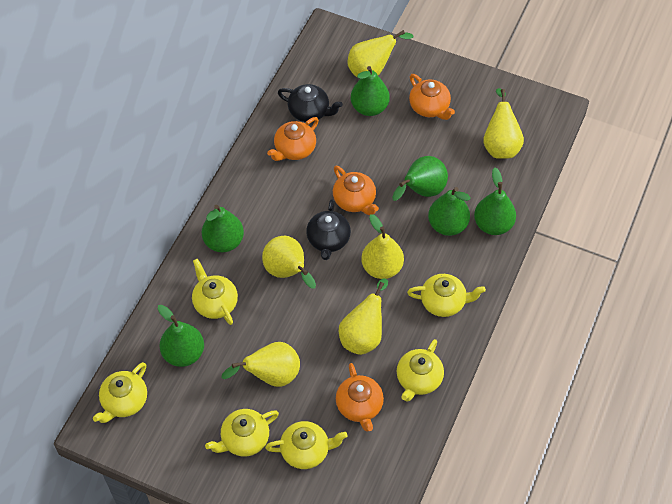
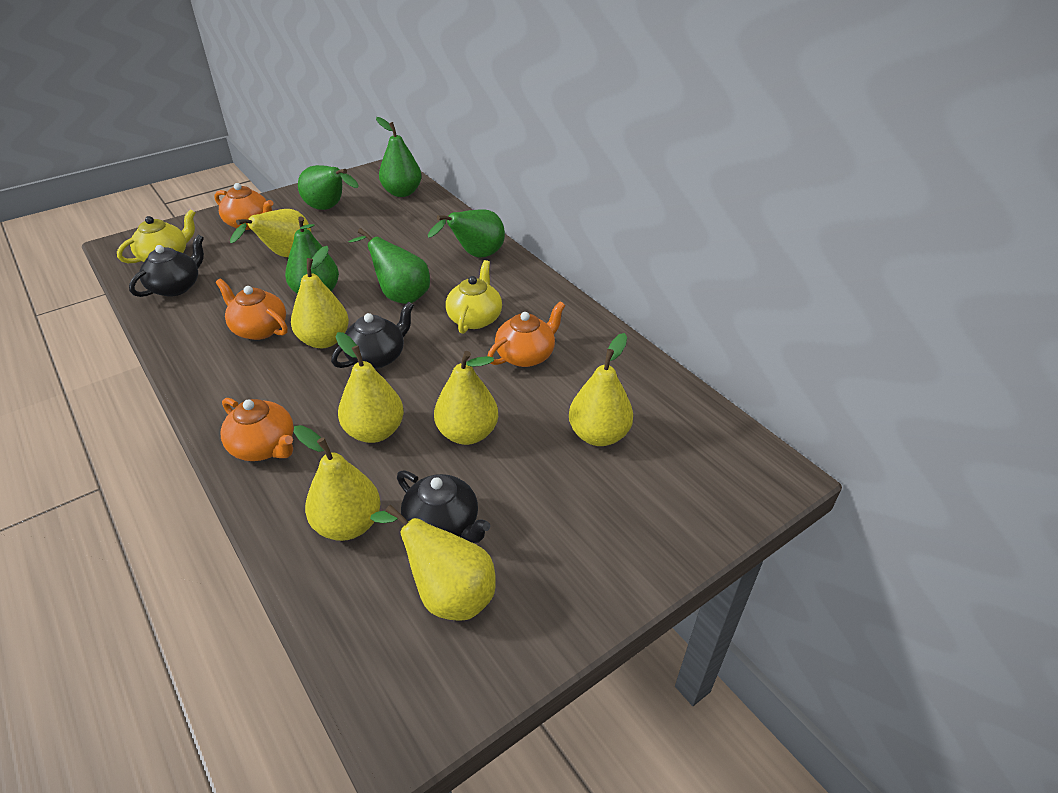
black teapot: 2 -> 3
green pear: 6 -> 5
yellow pear: 6 -> 7
yellow teapot: 6 -> 2

